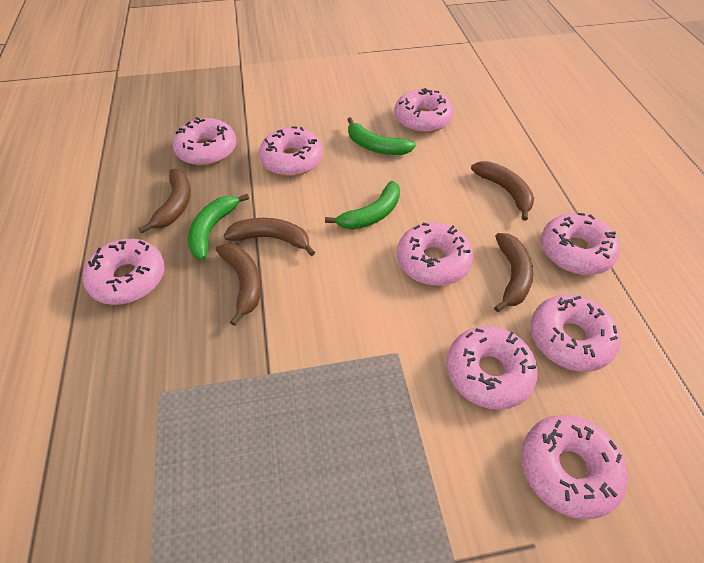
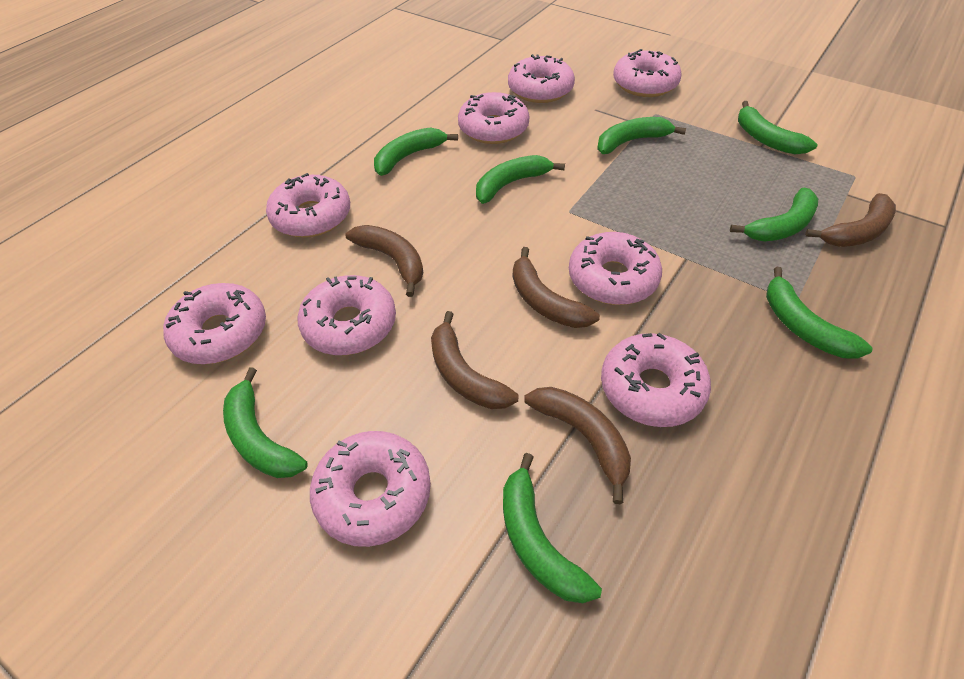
green banana: 3 -> 8

